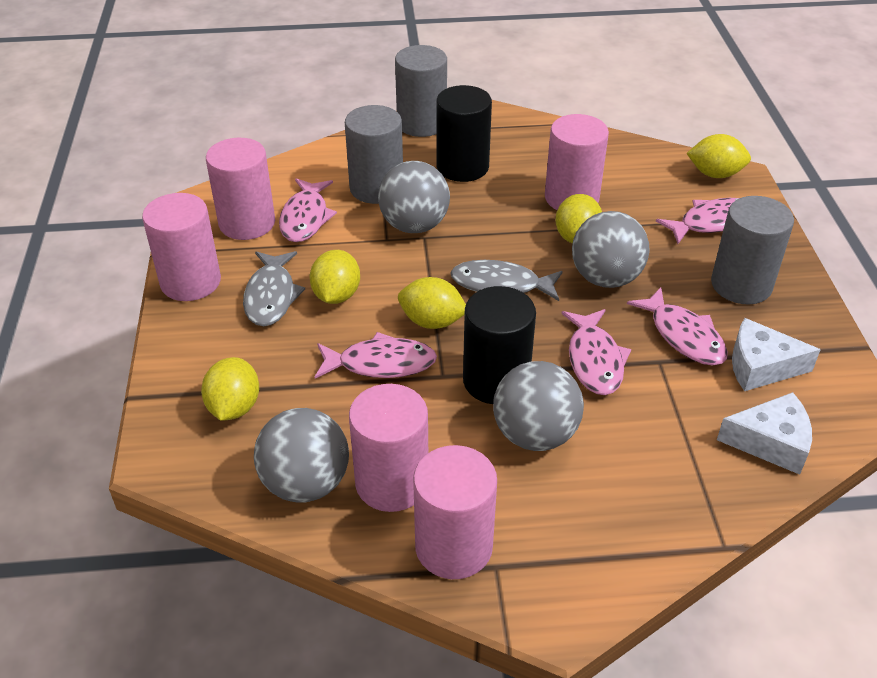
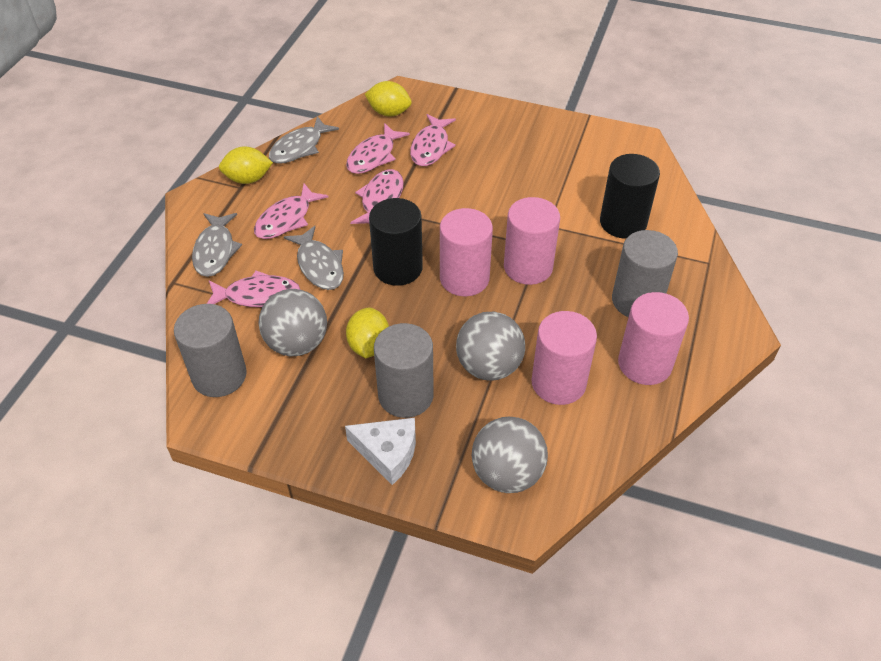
grey ball: 4 -> 3
grey fish: 2 -> 3
pink cylinder: 5 -> 4
white cheese: 2 -> 1
yellow lemon: 5 -> 3

